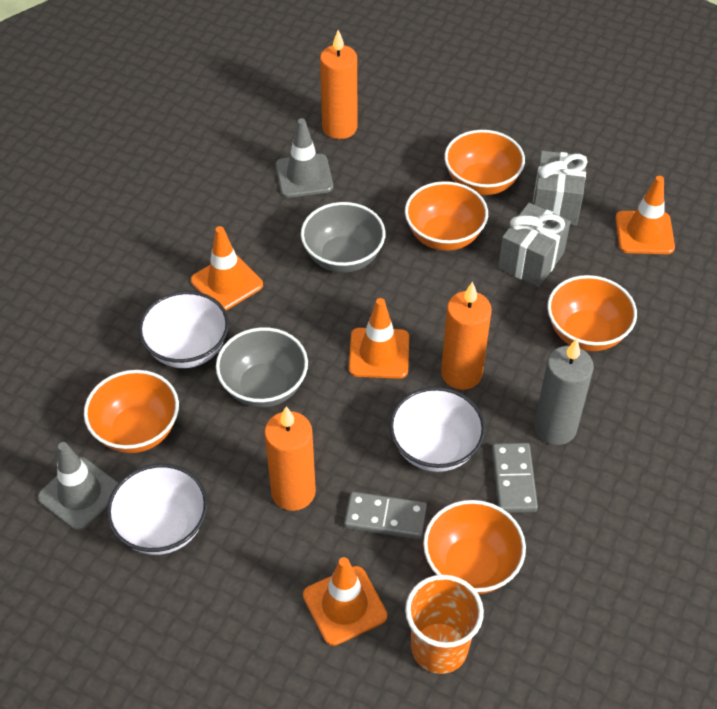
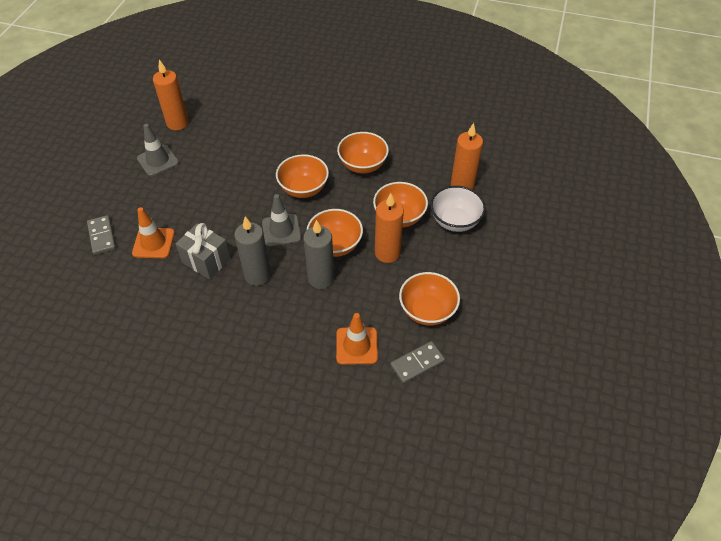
grey bowl: 2 -> 0
grey candle: 1 -> 2
grey gift: 2 -> 1
orange cup: 1 -> 0
orange traffic cone: 4 -> 2
white bowl: 3 -> 1

